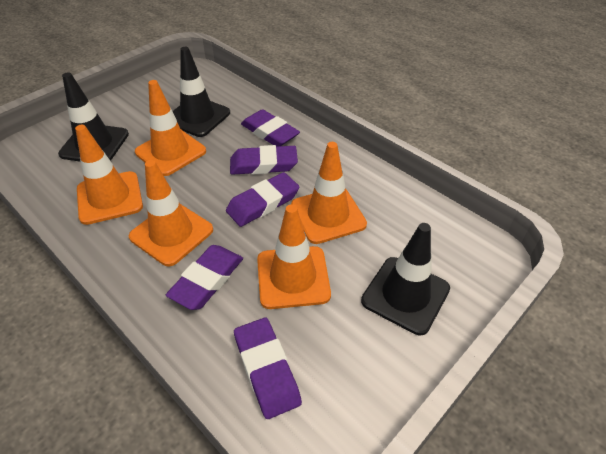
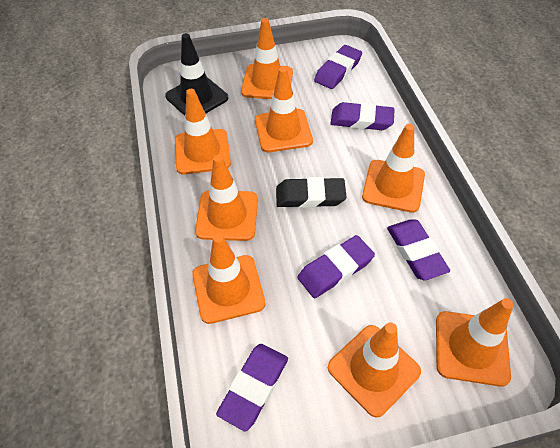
black eraser: 0 -> 1
black traffic cone: 3 -> 1
orange traffic cone: 5 -> 8

